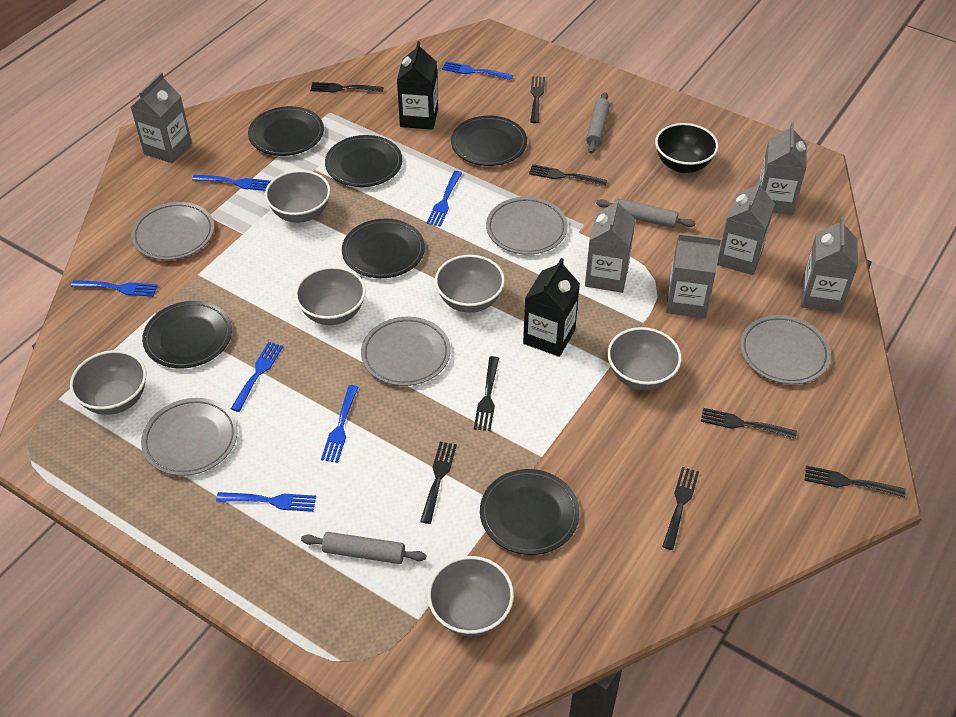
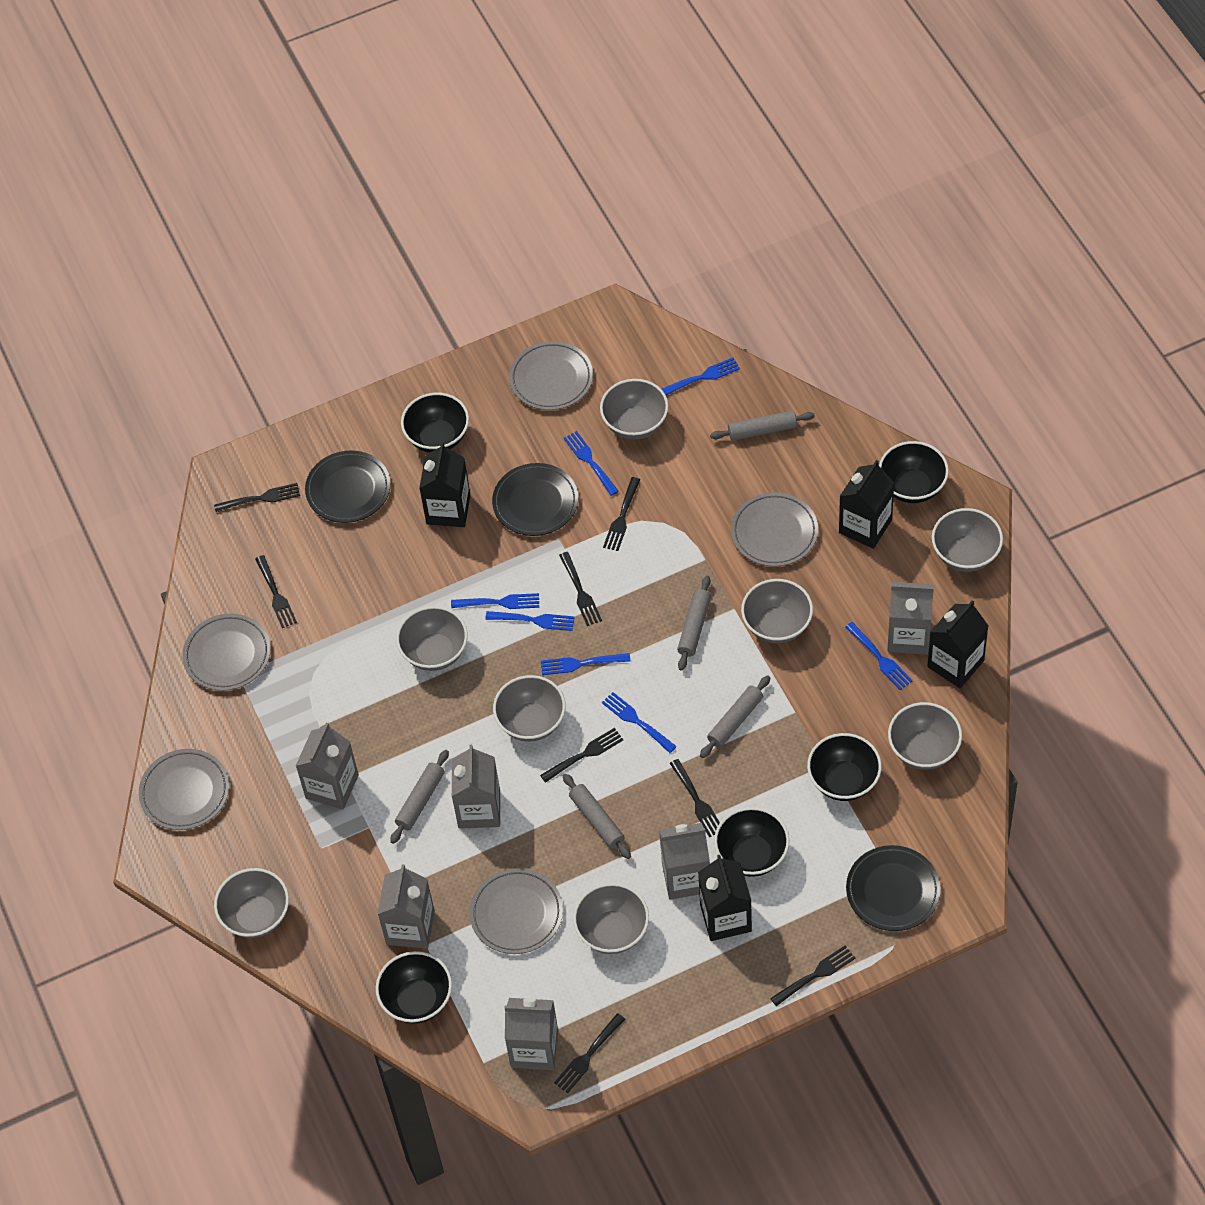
black bowl: 1 -> 5
black carton: 2 -> 4
black plate: 6 -> 3
grey bowl: 6 -> 8
grey rolling pin: 3 -> 5

